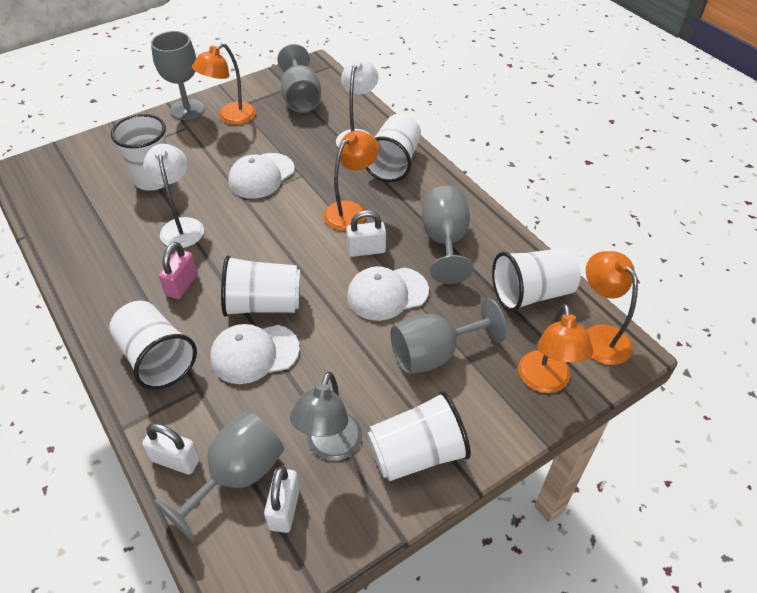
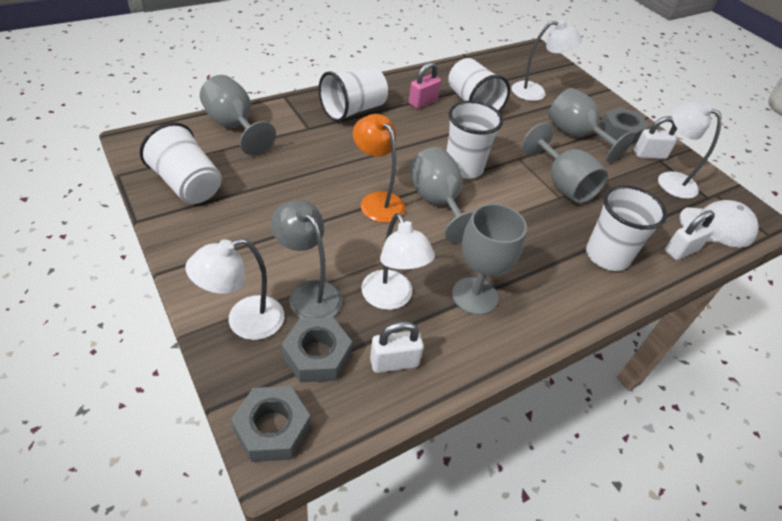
grey nut: 0 -> 3
orange lamp: 4 -> 1
white cap: 3 -> 1
white cup: 6 -> 5
white lamp: 2 -> 4

